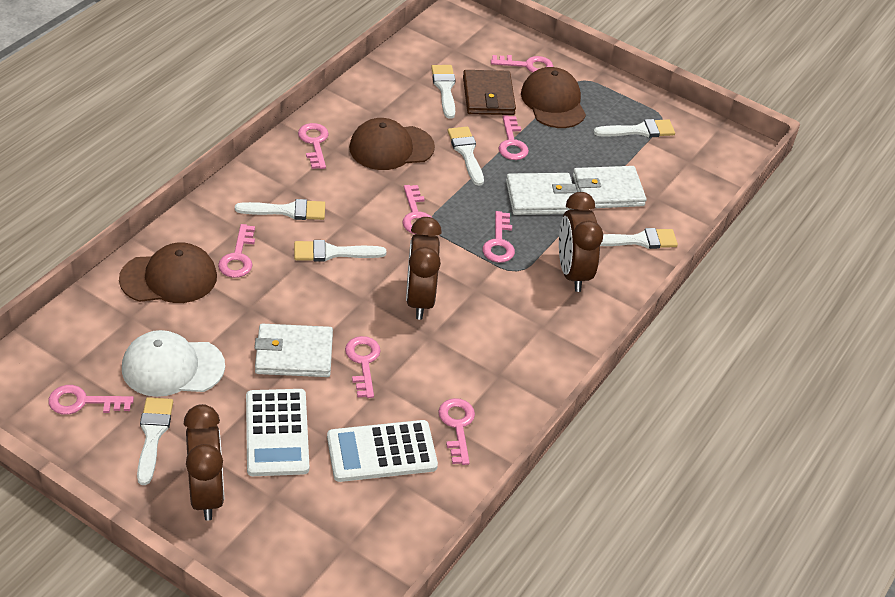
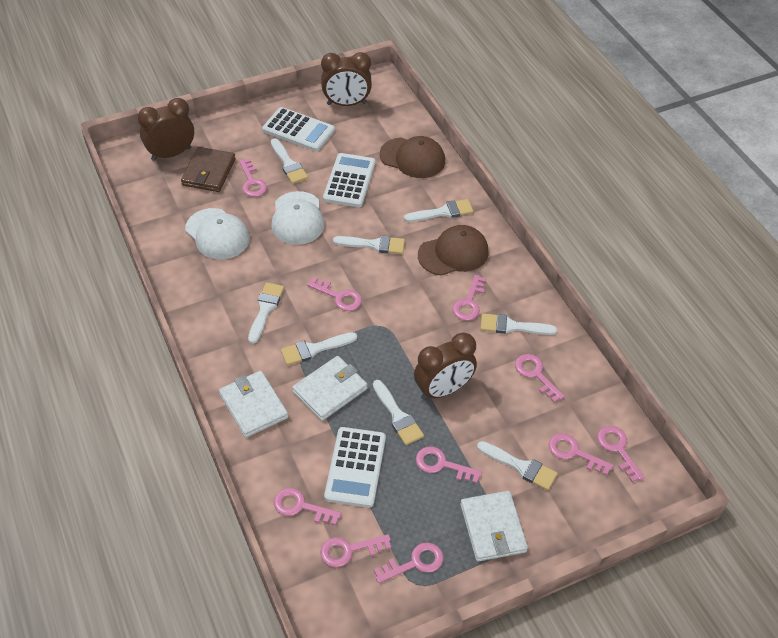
brown cap: 3 -> 2
pink key: 9 -> 10
white brush: 7 -> 8
white calculator: 2 -> 3
white cap: 1 -> 2

